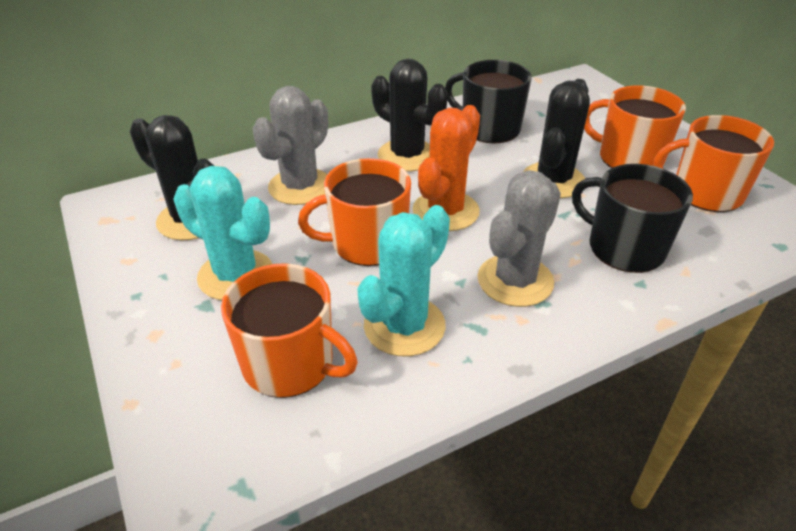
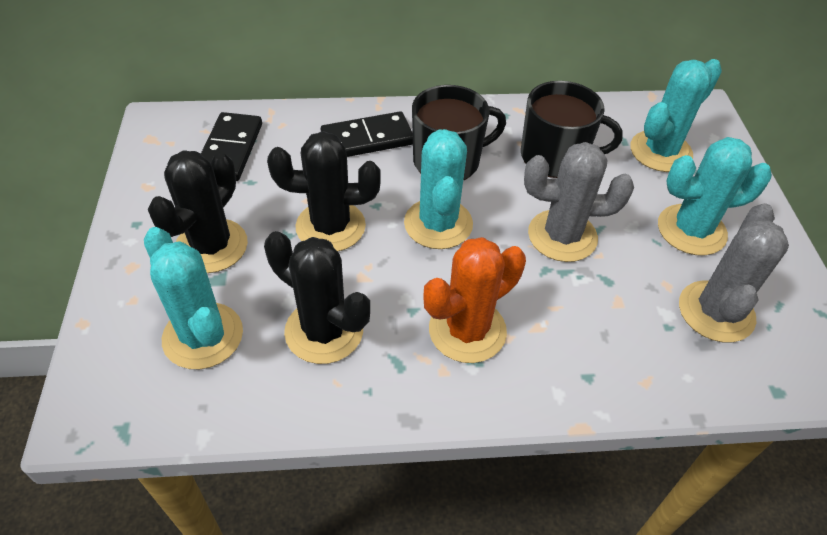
black domino: 0 -> 2
orange mug: 4 -> 0
turquoise cactus: 2 -> 4

